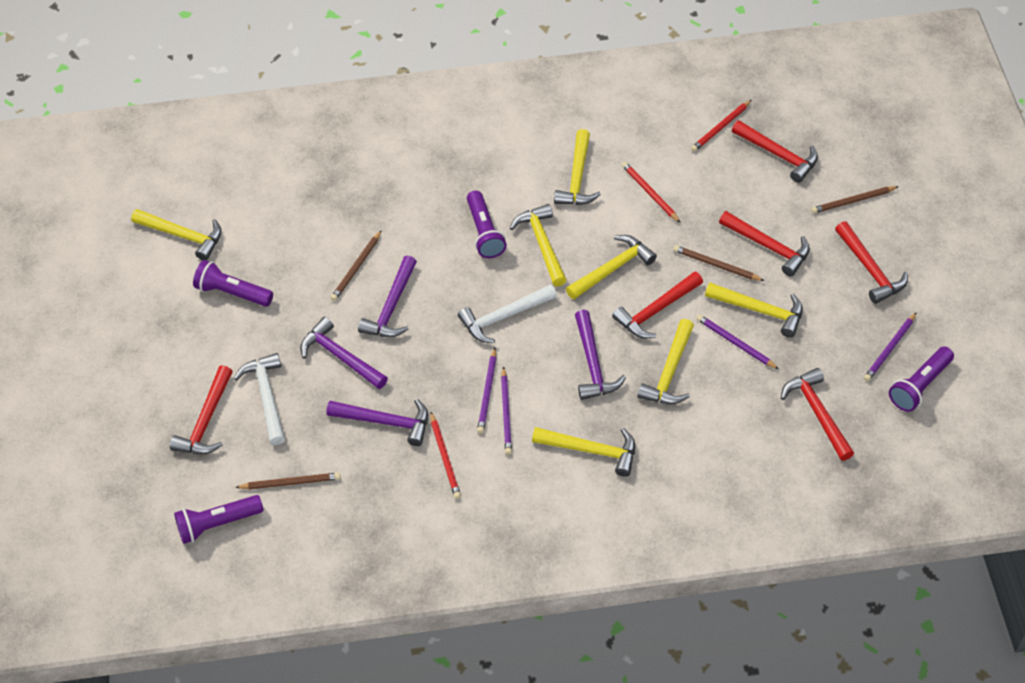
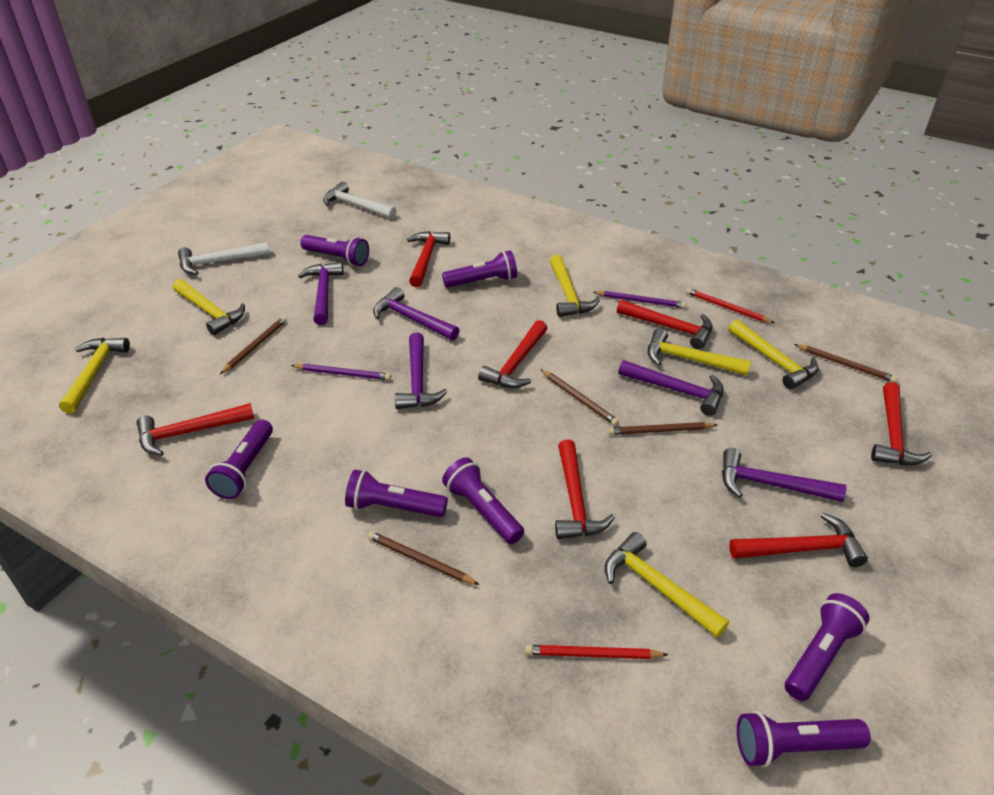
brown pencil: 4 -> 5
purple flashlight: 4 -> 7
purple hammer: 4 -> 5
purple pencil: 4 -> 2
red hammer: 6 -> 7
red pencil: 3 -> 2
yellow hammer: 7 -> 6

